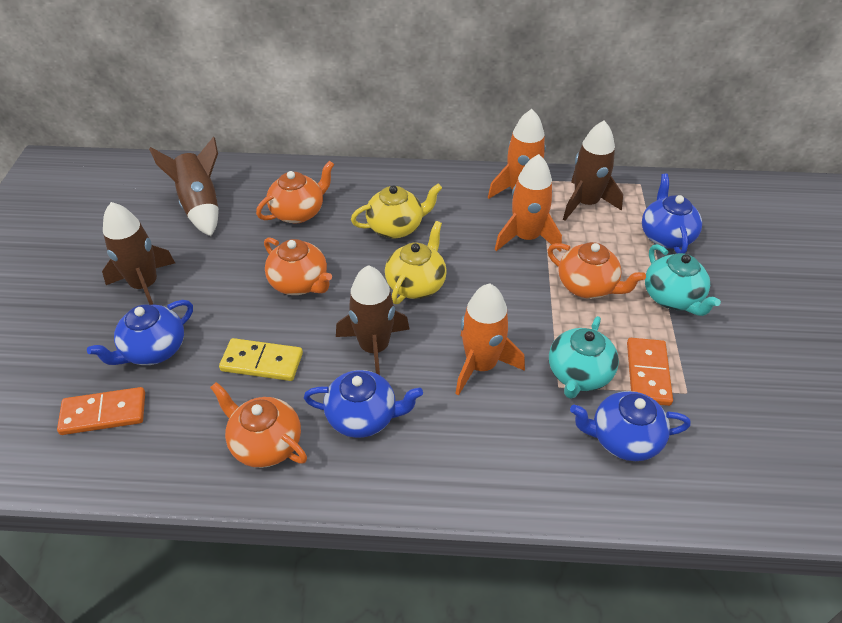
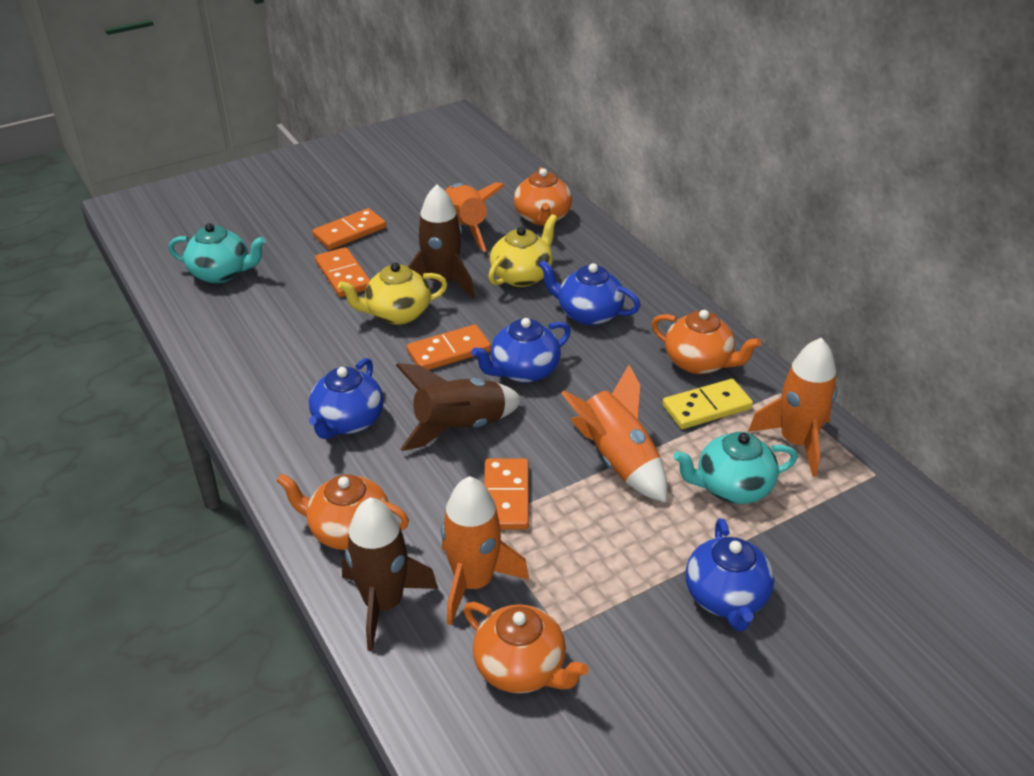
brown rocket: 4 -> 3
orange domino: 2 -> 4
orange rocket: 3 -> 4

